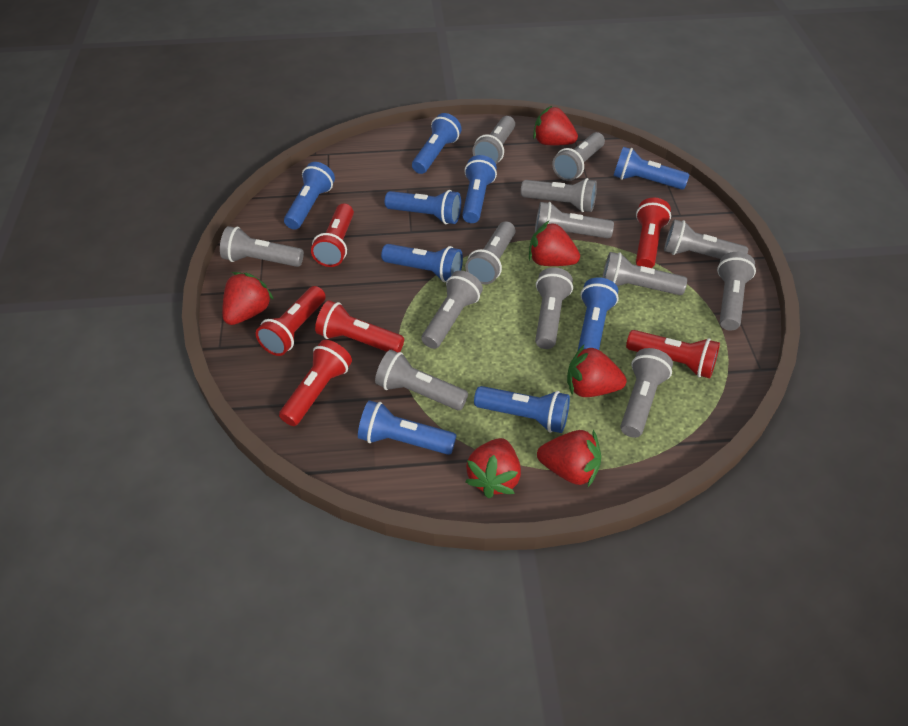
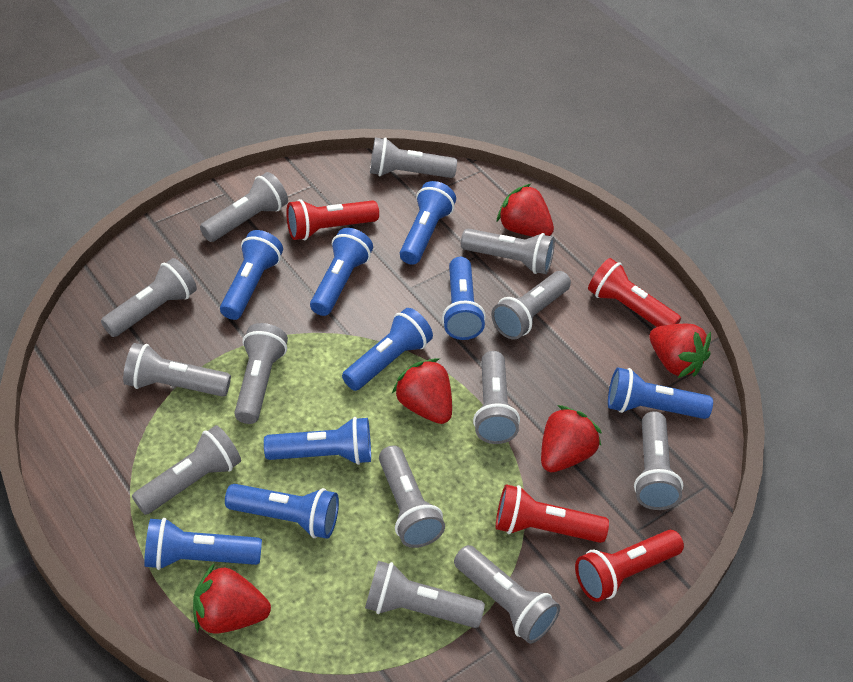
red flashlight: 6 -> 4
red strawberry: 6 -> 5

